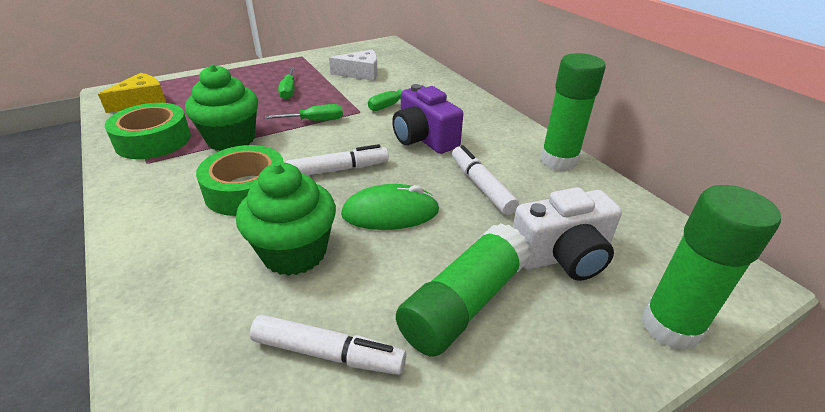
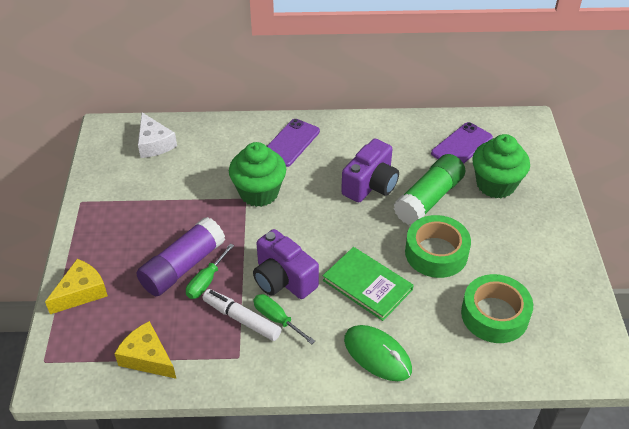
green book: 0 -> 1
green glue stick: 3 -> 1
green screwdriver: 3 -> 2
purple camera: 1 -> 2
purple glue stick: 0 -> 1
purple phone: 0 -> 2
white camera: 1 -> 0
white marker: 3 -> 1
yellow cheese: 1 -> 2

